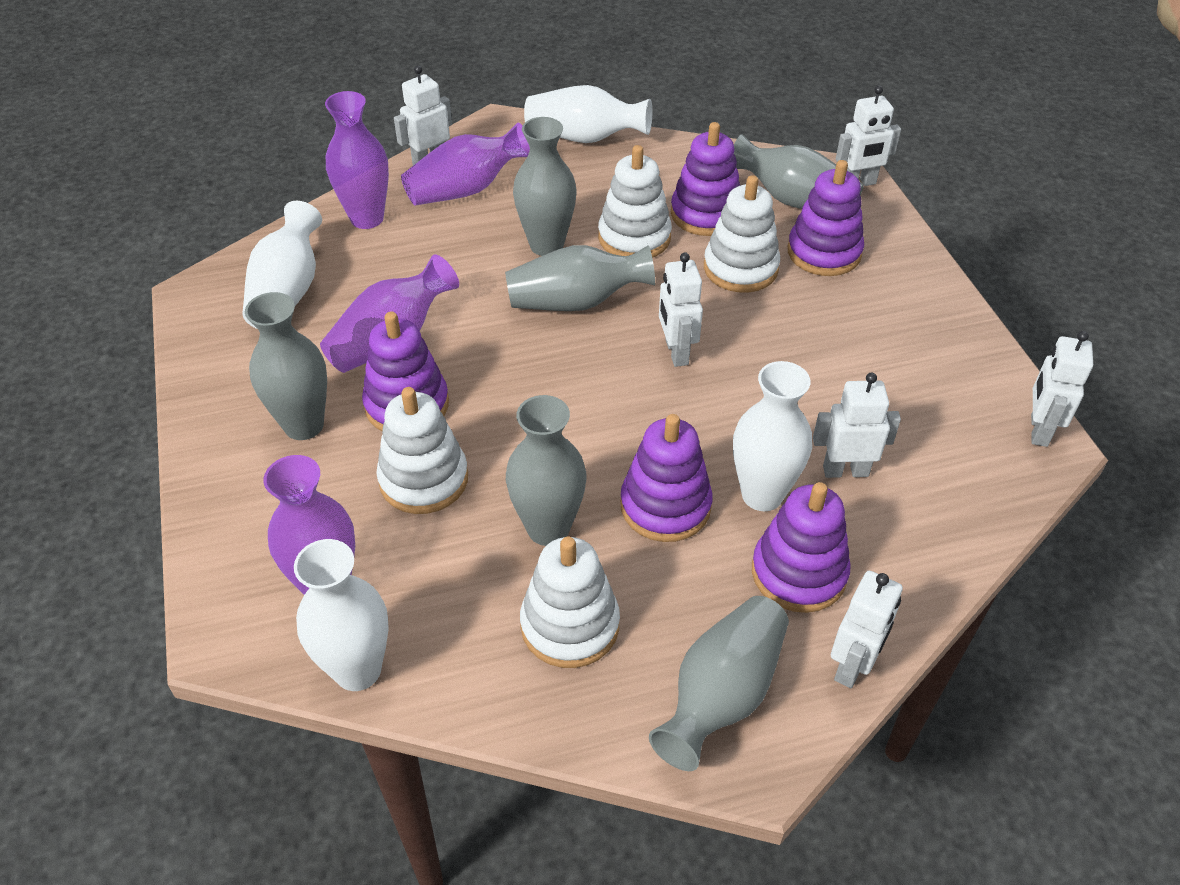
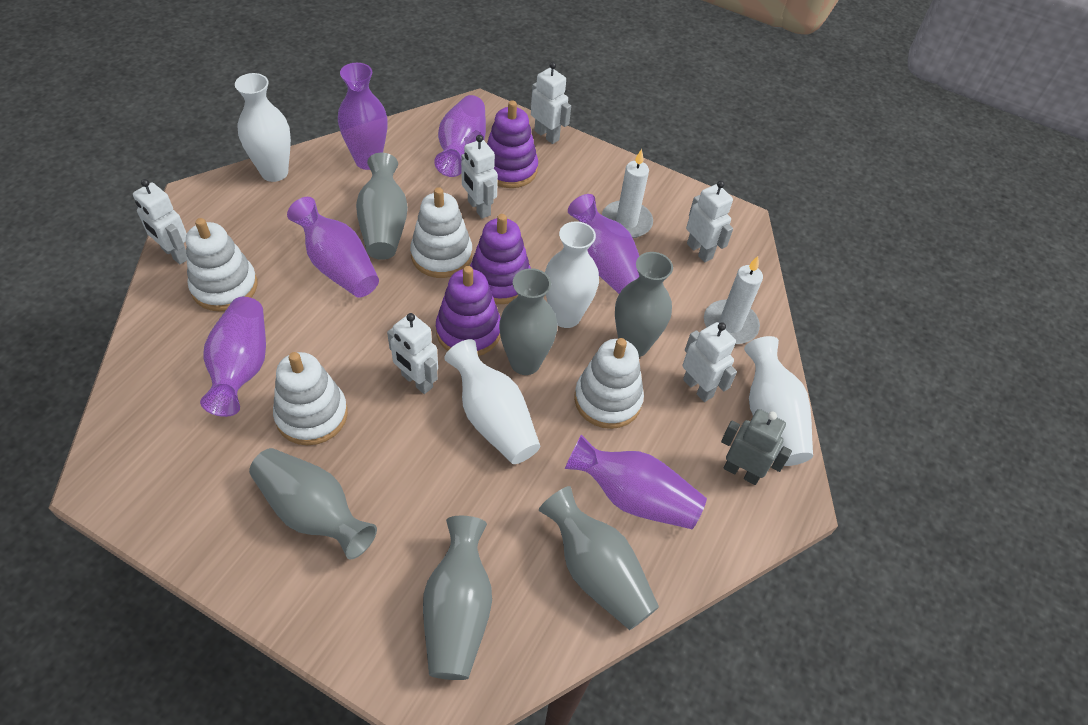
grey robot: 0 -> 1
purple stacking toy: 5 -> 3
purple vase: 4 -> 6
white candle: 0 -> 2

